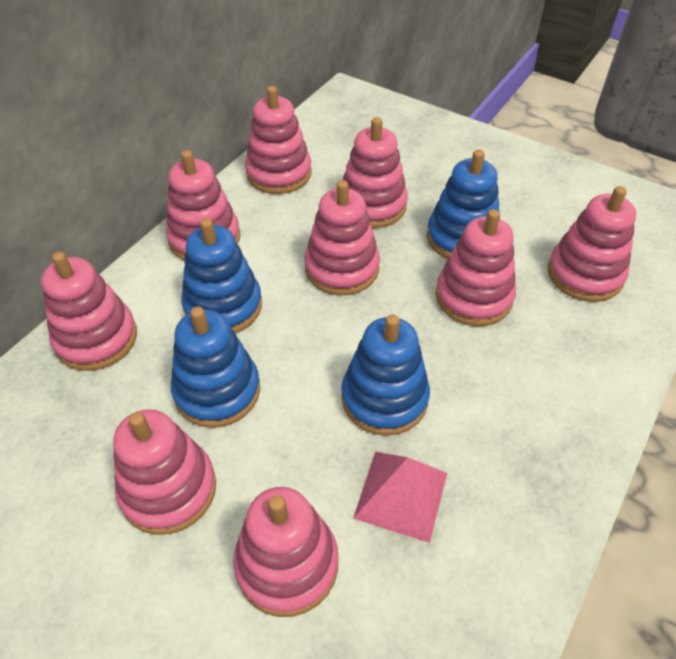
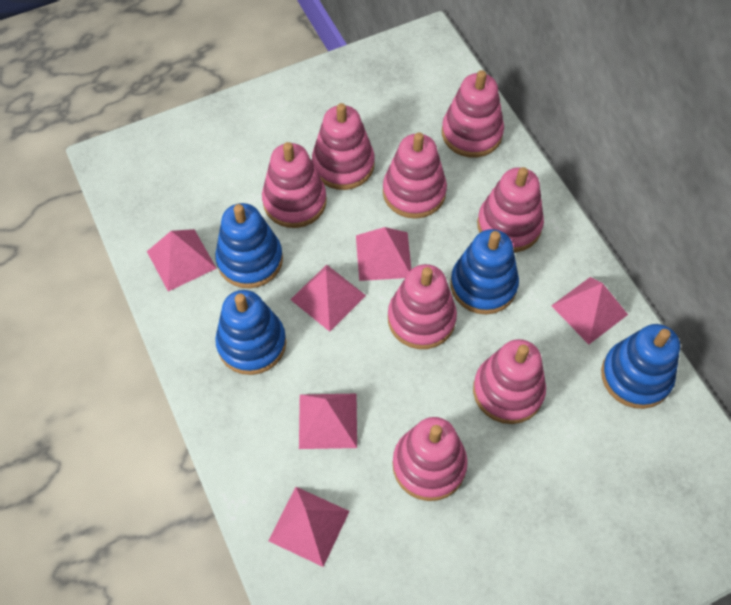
pink pyramid: 1 -> 6
pink stacking toy: 9 -> 8

